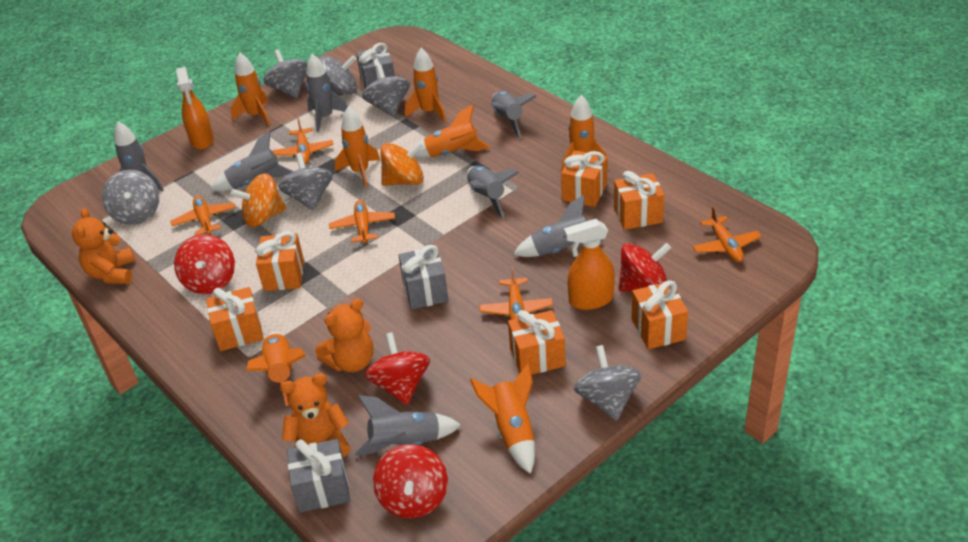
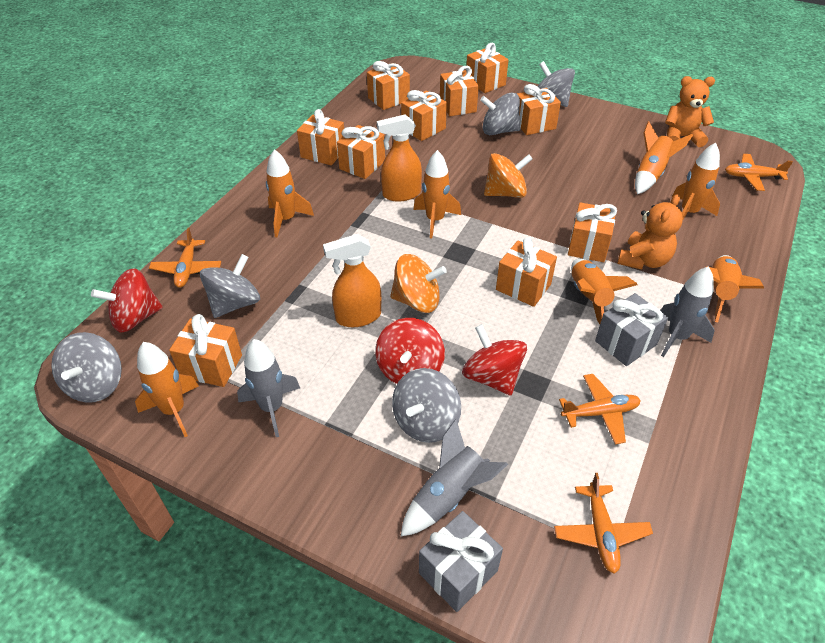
grey gift: 3 -> 2
grey rocket: 7 -> 3
grey spinning top: 6 -> 5
orange gift: 6 -> 10
orange plane: 5 -> 4
orange teddy bear: 3 -> 2
red spinning top: 4 -> 3

